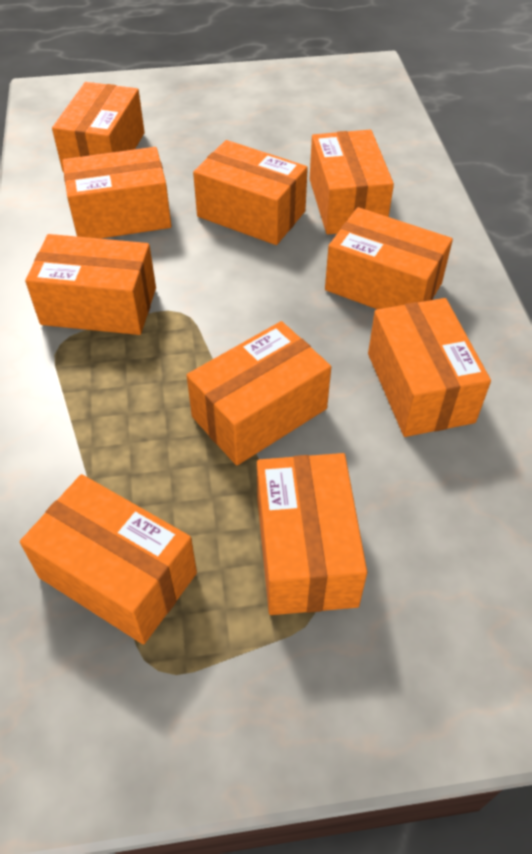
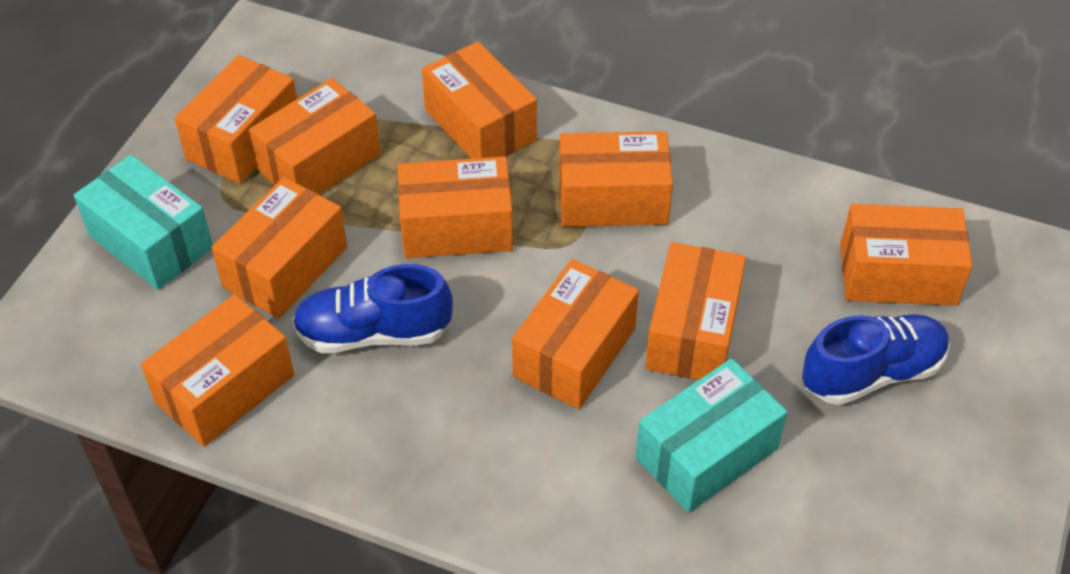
blue shoe: 0 -> 2
turquoise box: 0 -> 2

